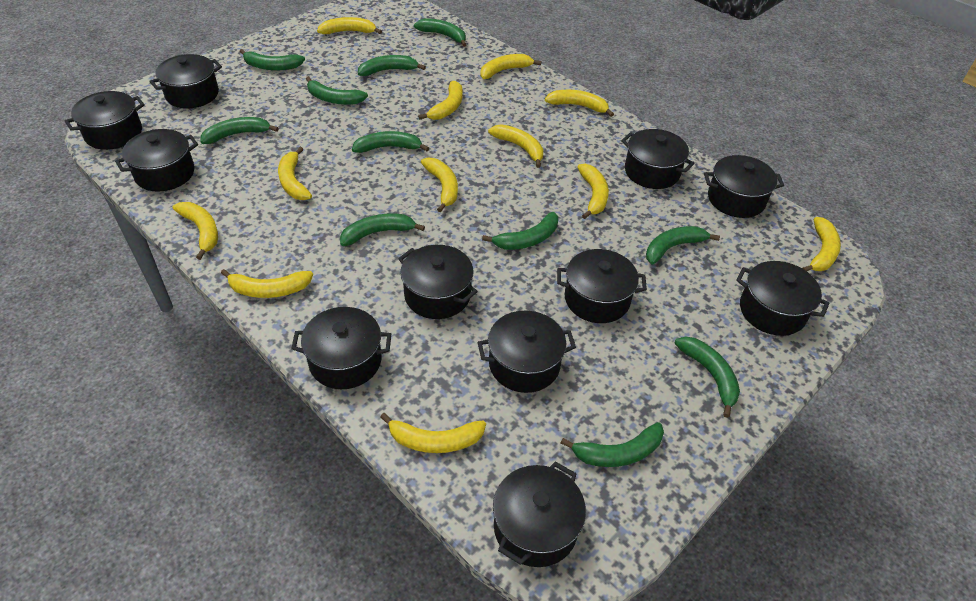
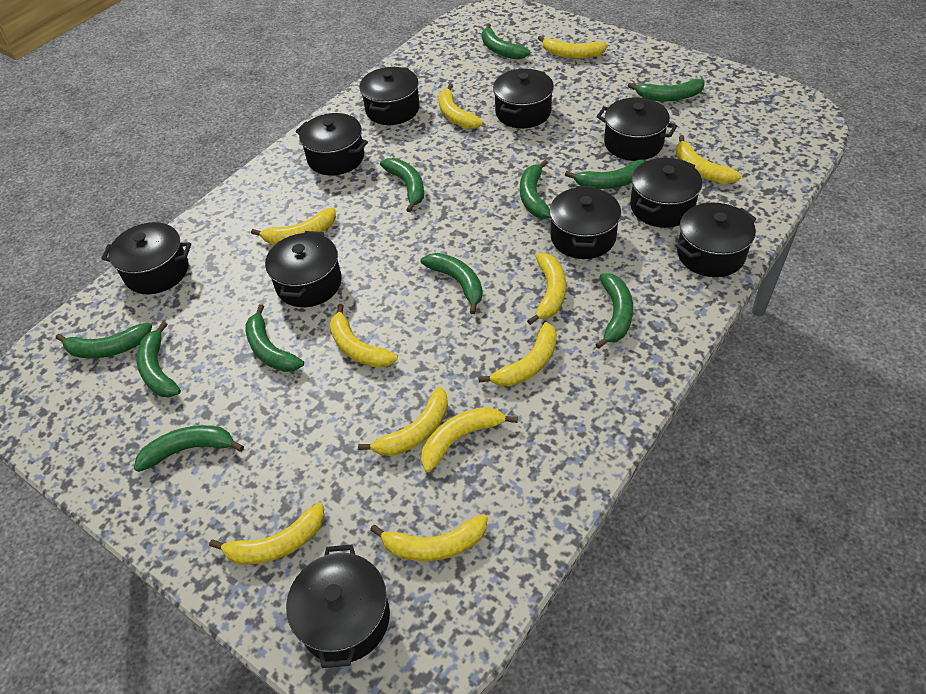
black pot: 11 -> 10
yellow banana: 12 -> 11

